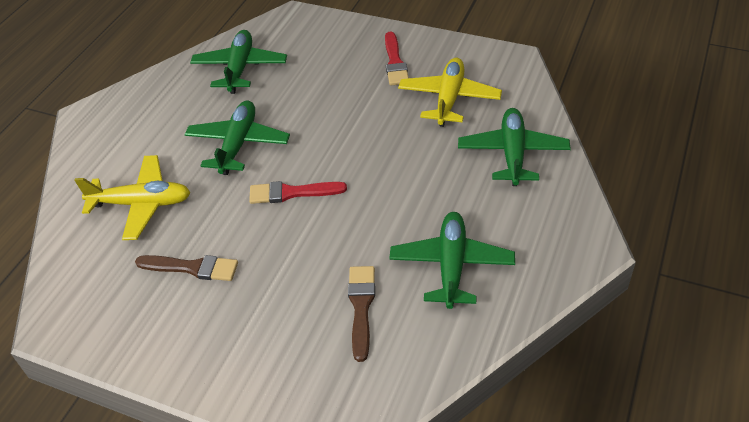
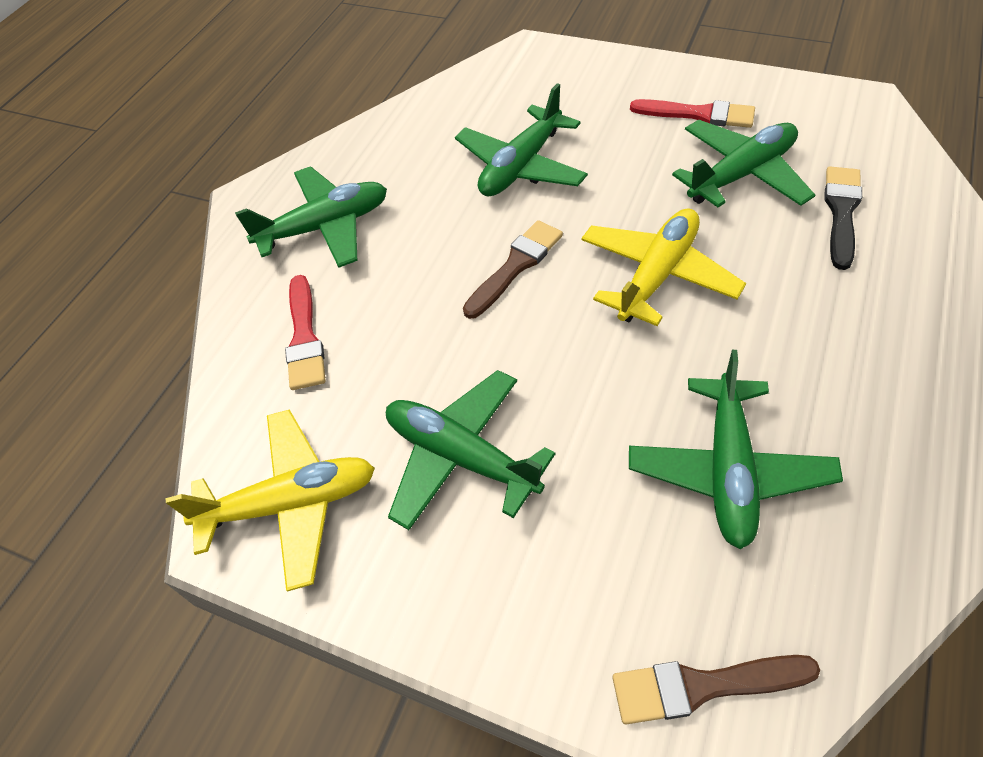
black brush: 0 -> 1
green plane: 4 -> 5

